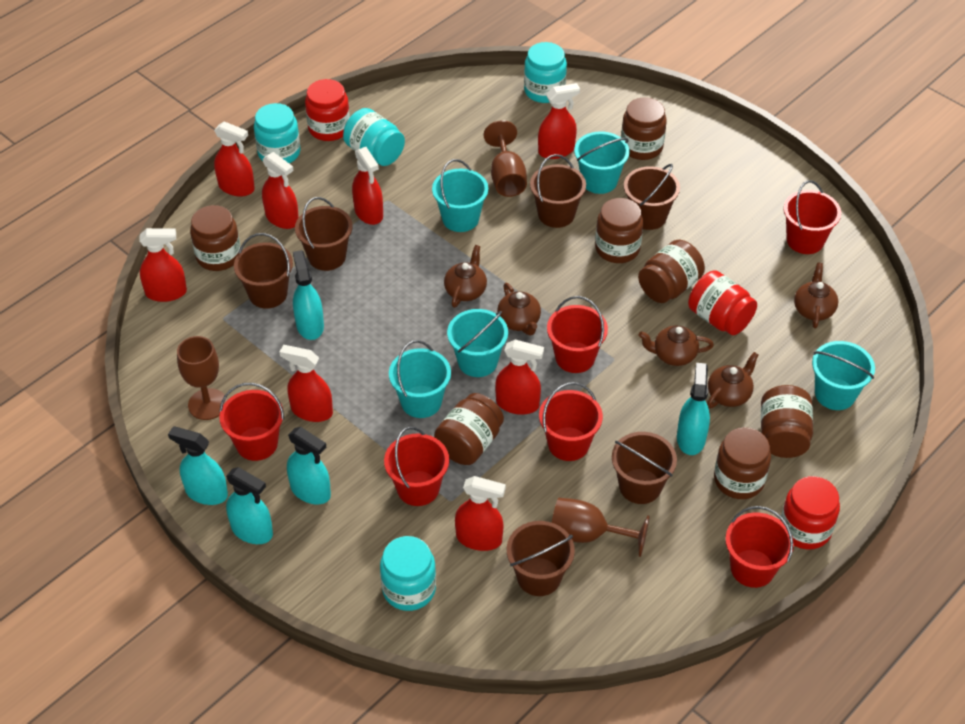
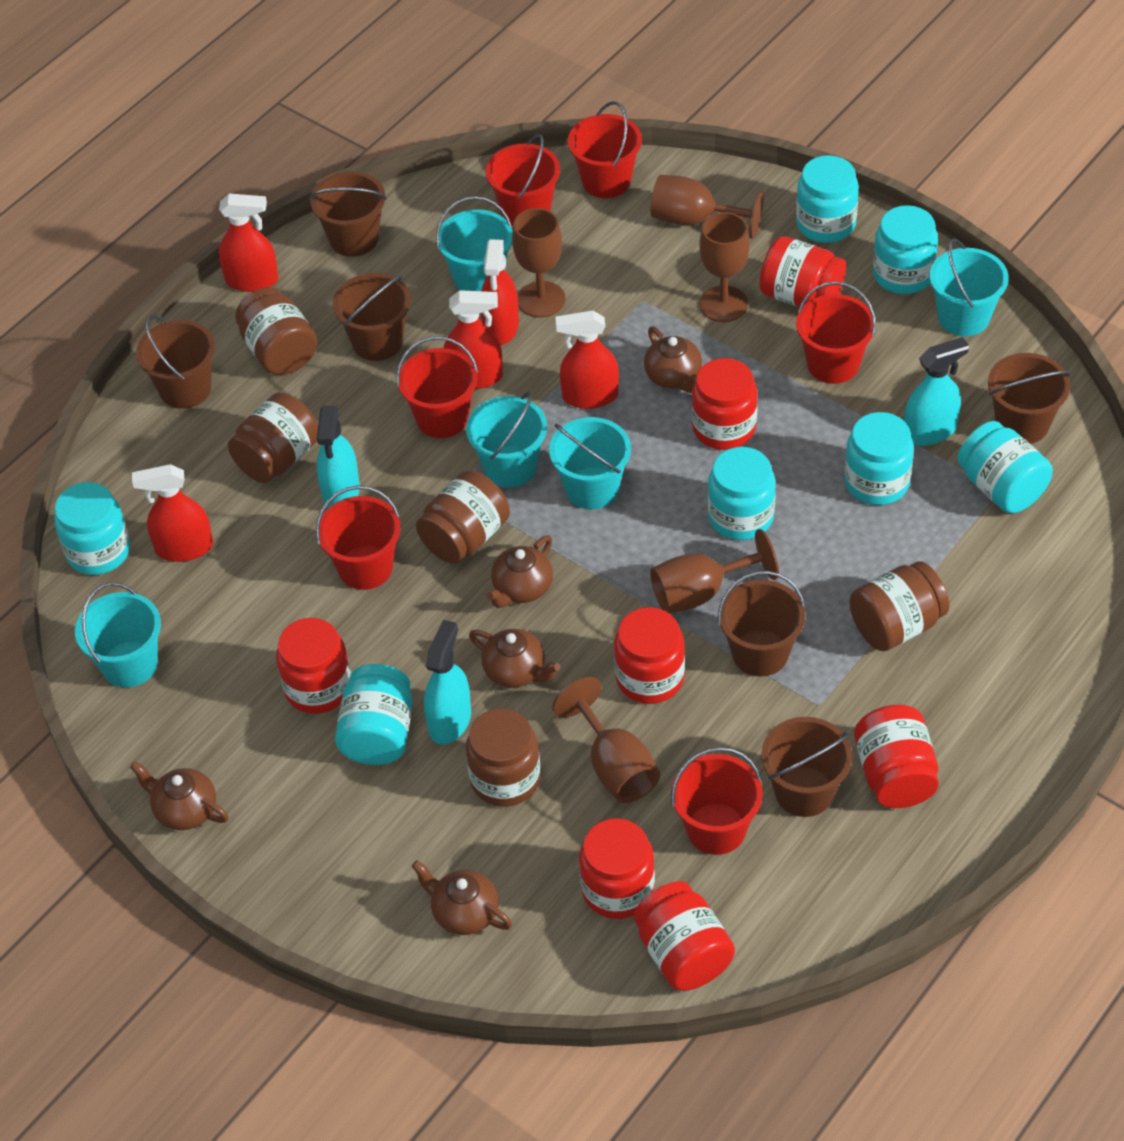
brown goblet: 3 -> 5
brown jar: 7 -> 5
red jar: 3 -> 7
red spray bottle: 8 -> 5
turquoise jar: 4 -> 7
turquoise spray bottle: 5 -> 3

